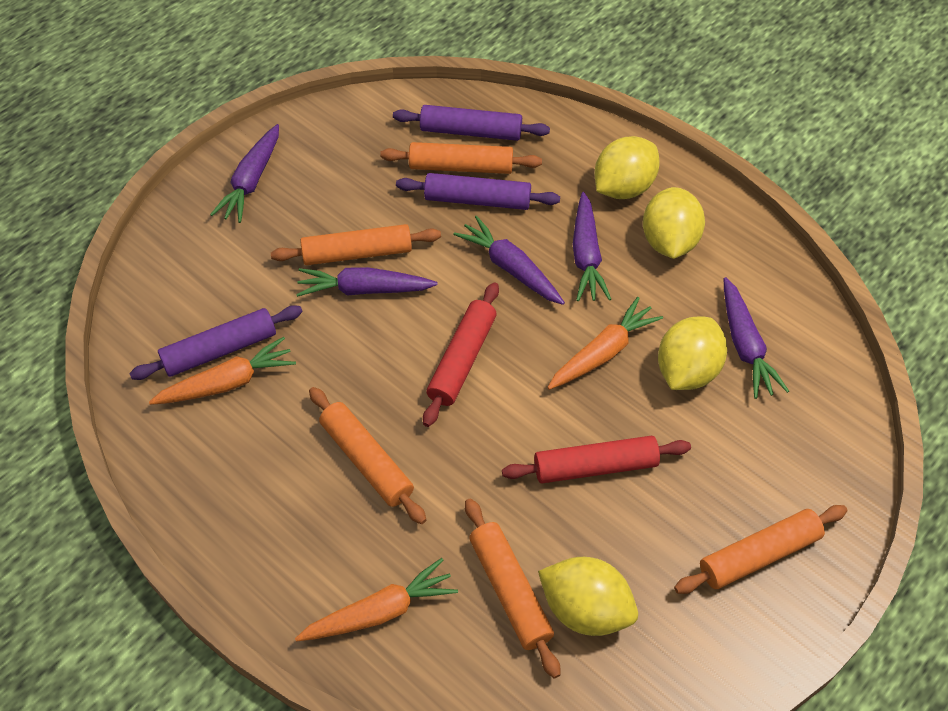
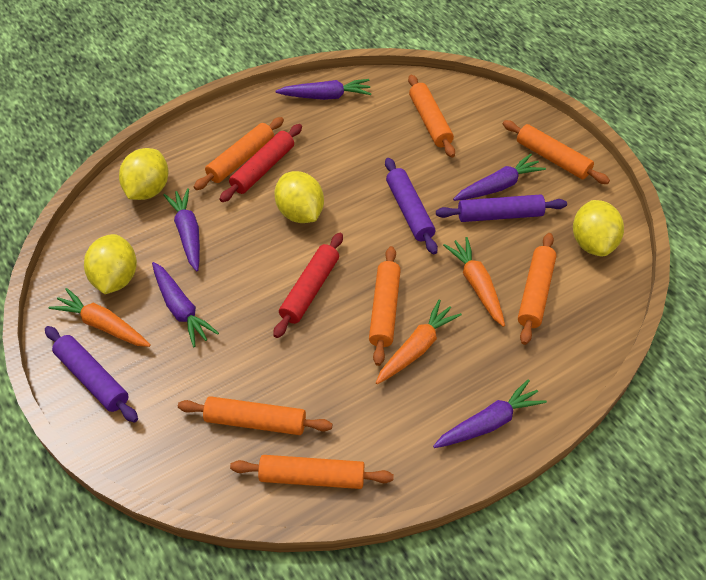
orange rolling pin: 5 -> 7

